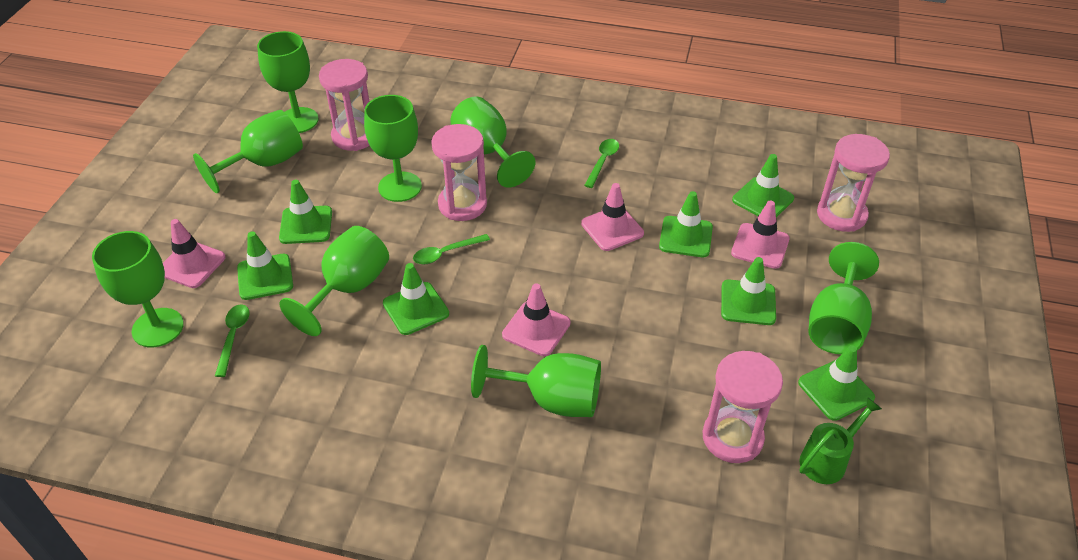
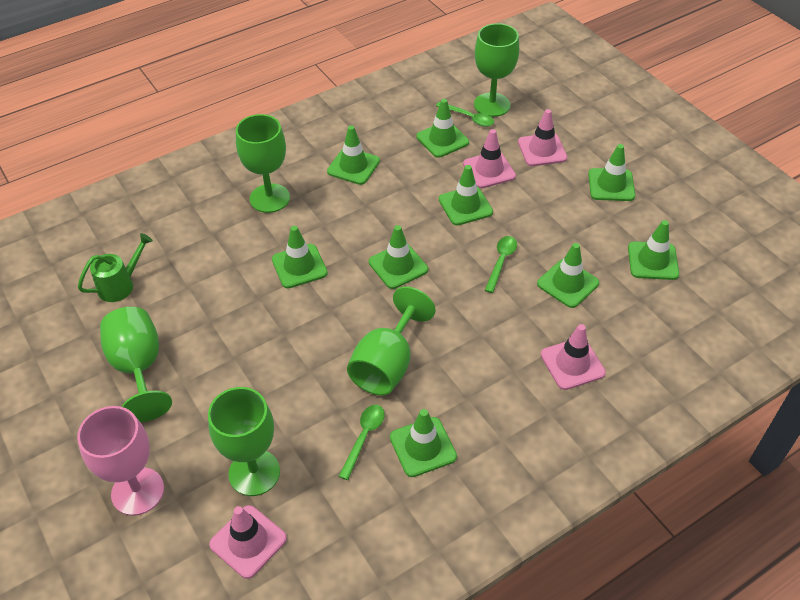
green goblet: 8 -> 5
green traffic cone: 7 -> 9
pink goblet: 0 -> 1
pink hourglass: 4 -> 0

